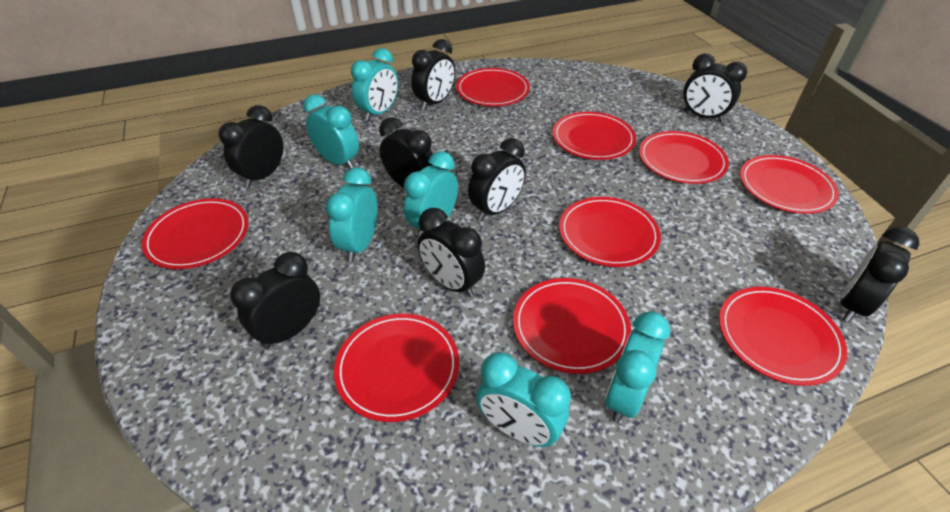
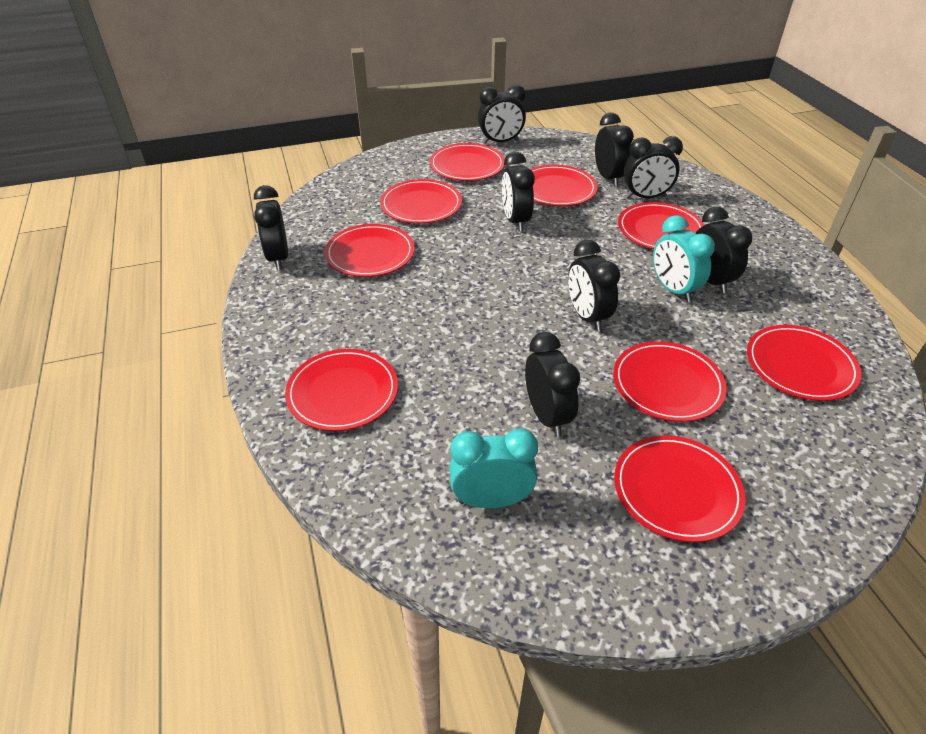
turquoise clock: 6 -> 2

